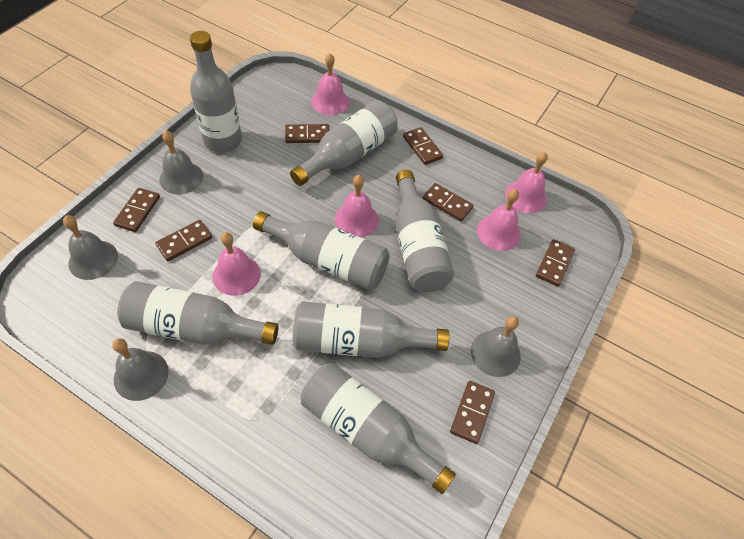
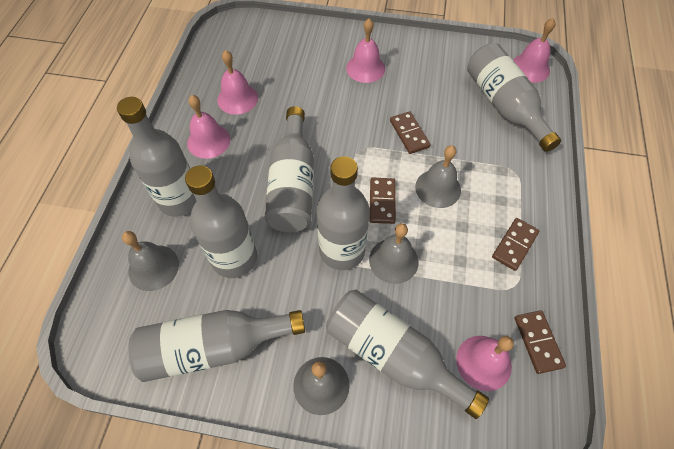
brown domino: 7 -> 4

